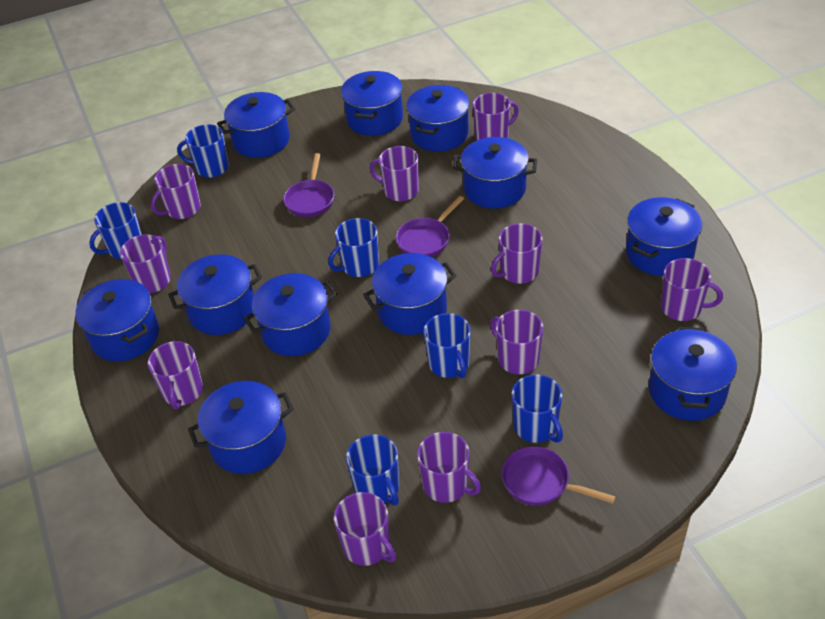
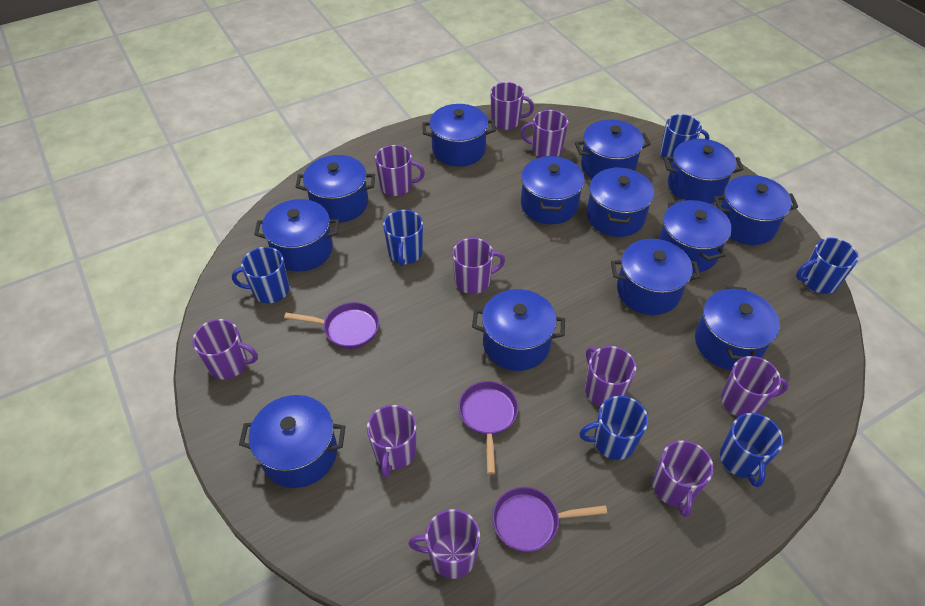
blue pot: 11 -> 13

